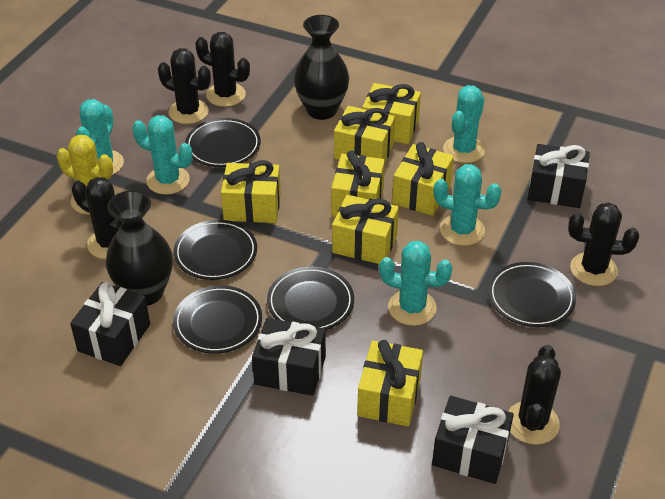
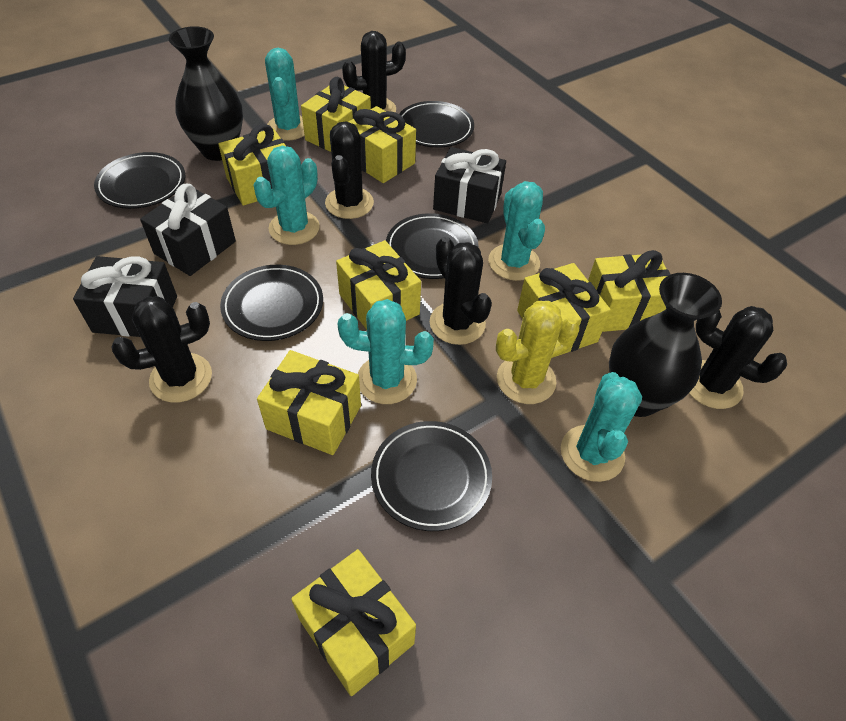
black gift: 4 -> 3
yellow gift: 7 -> 8

